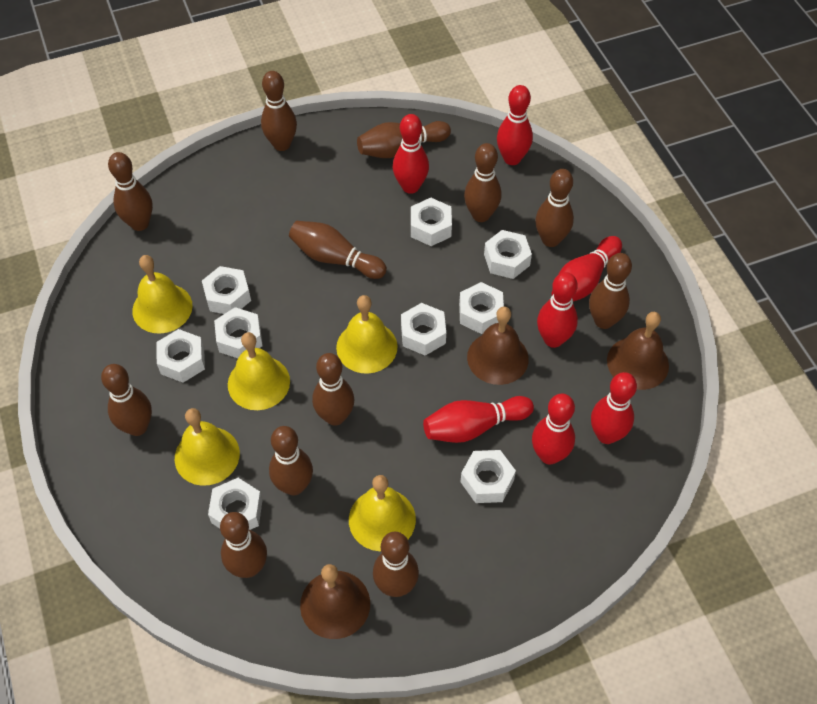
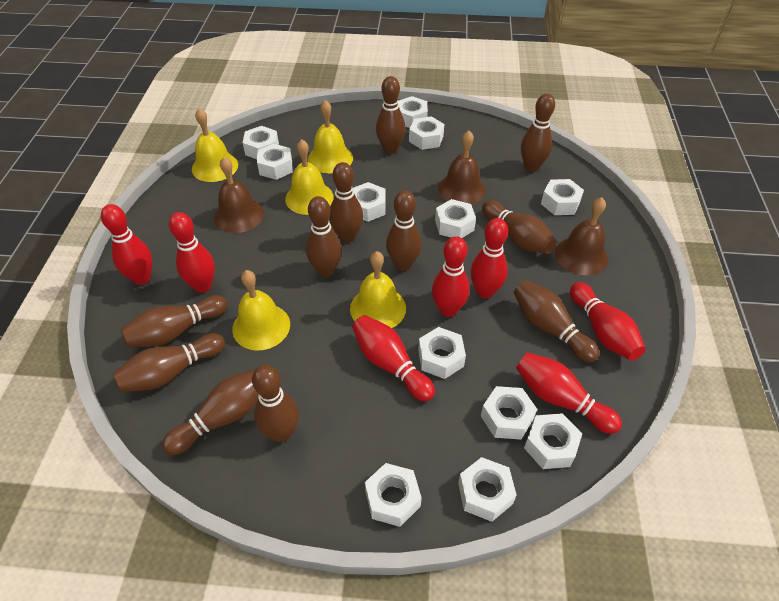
brown bowling pin: 12 -> 11
white nut: 9 -> 12

